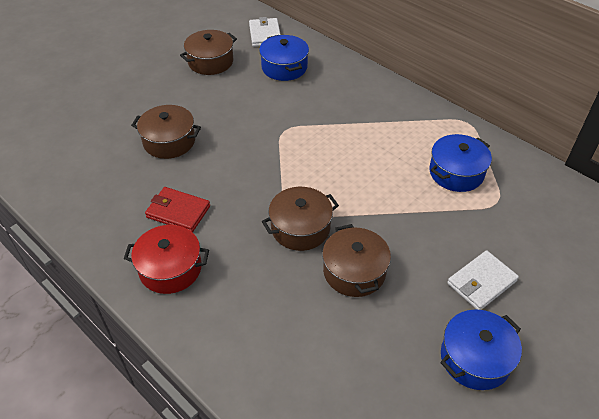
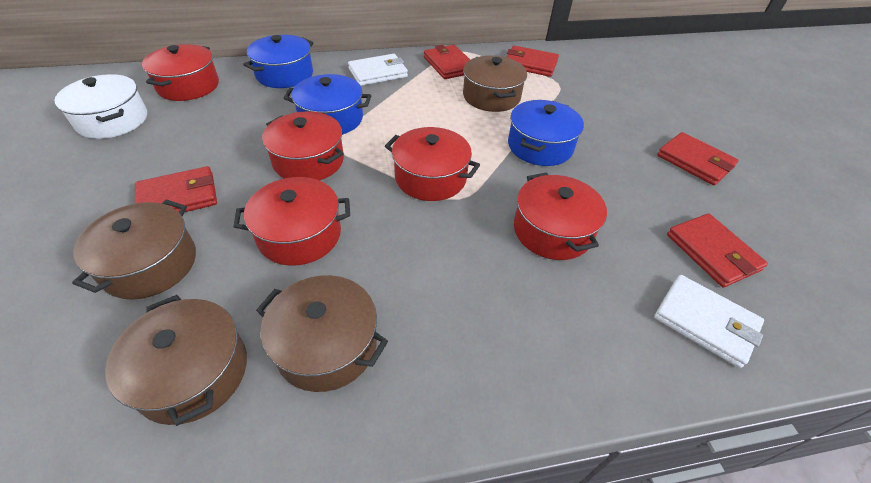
red pot: 1 -> 5
red wallet: 1 -> 5
white pot: 0 -> 1

